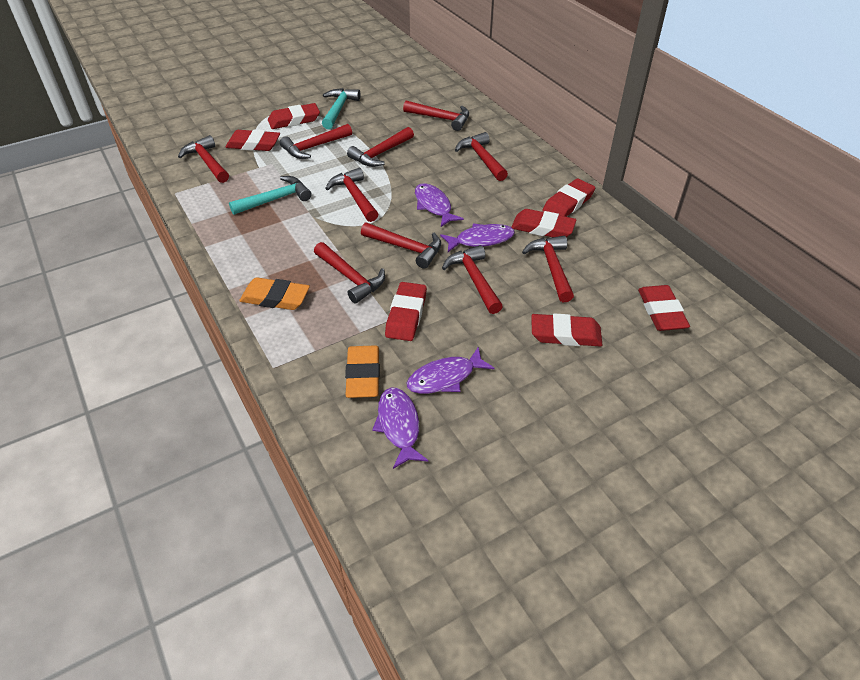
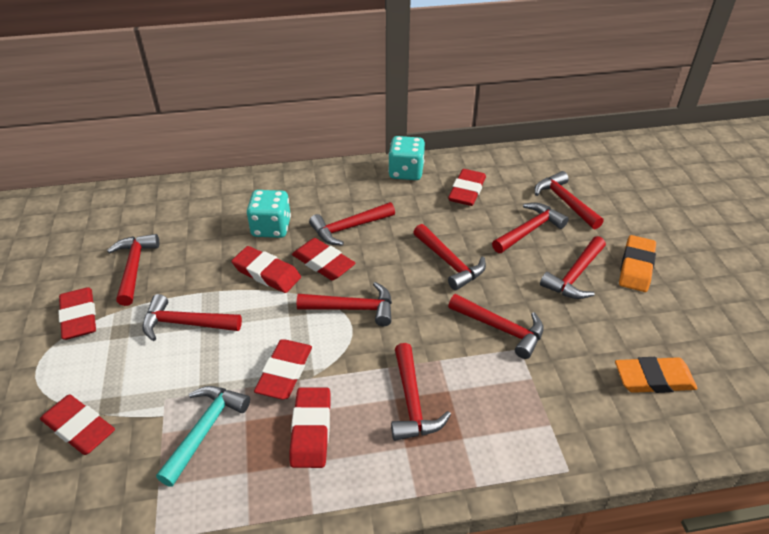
purple fish: 4 -> 0
turquoise dice: 0 -> 2
turquoise hammer: 2 -> 1

